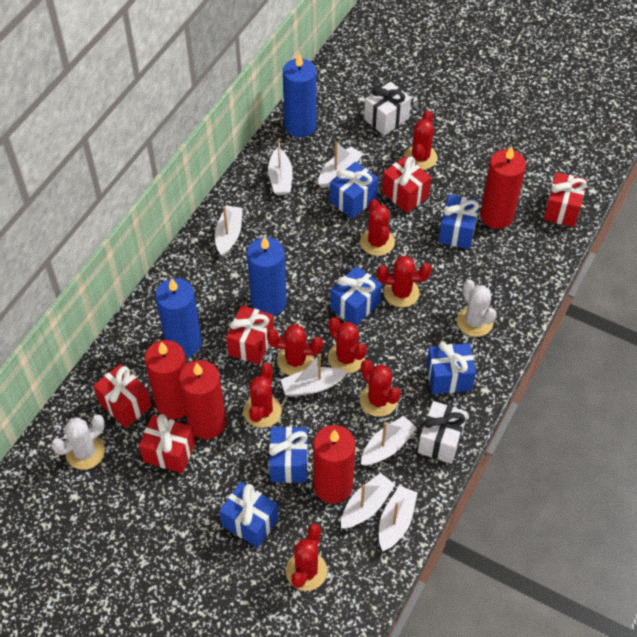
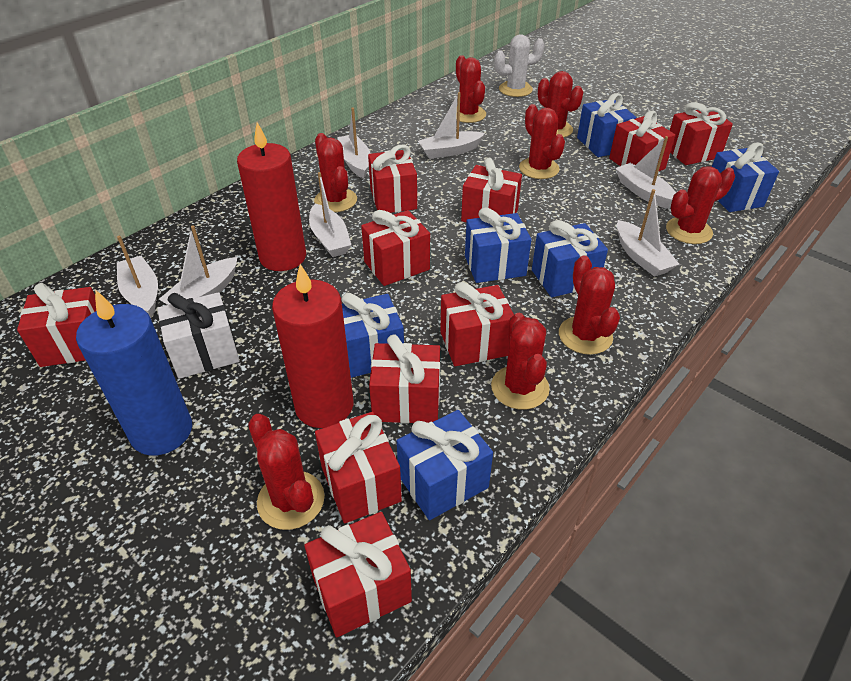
blue candle: 3 -> 1
red candle: 4 -> 2
red gift: 5 -> 10
white cactus: 2 -> 1
white gift: 2 -> 1

